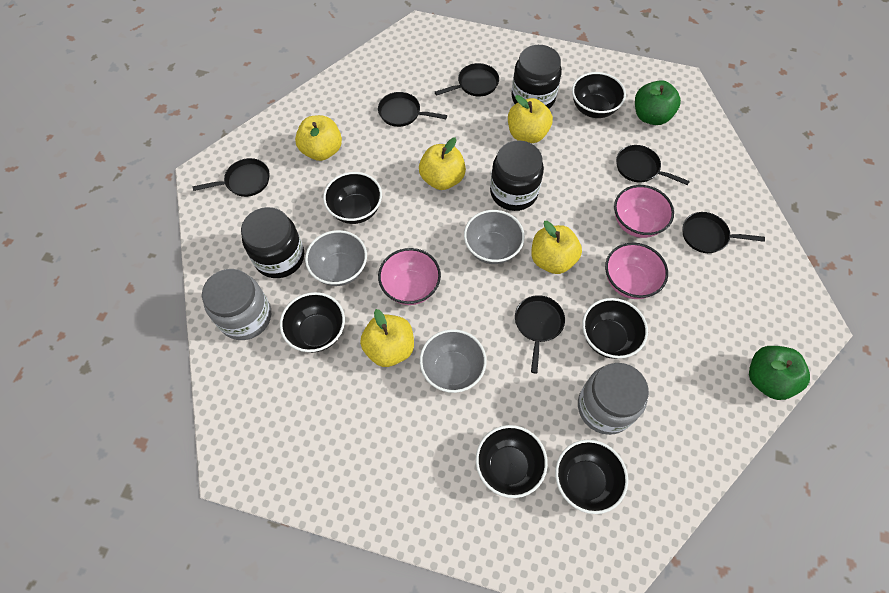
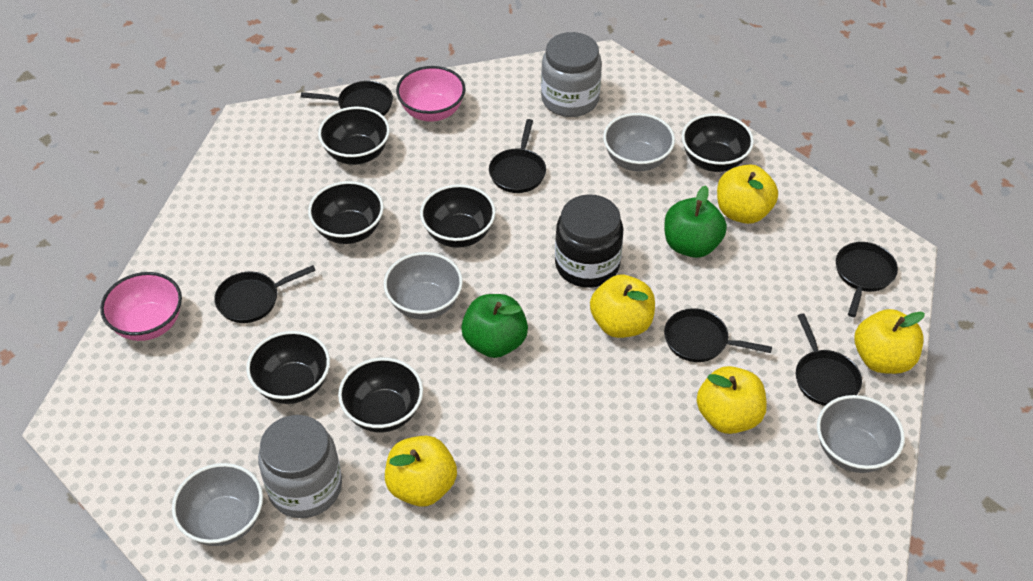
black jar: 3 -> 1
grey bowl: 3 -> 4
pink bowl: 3 -> 2

